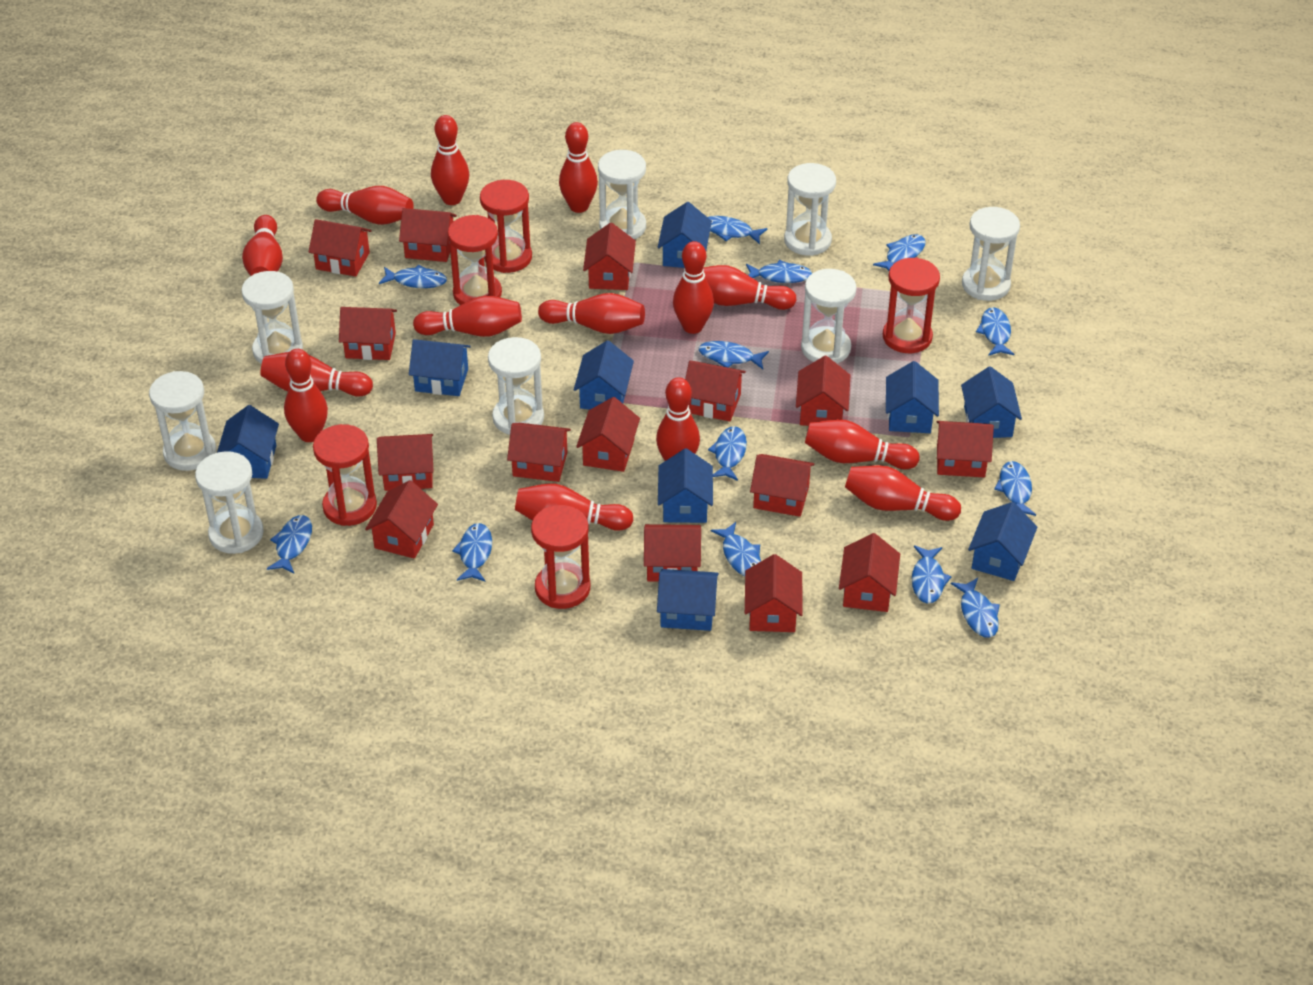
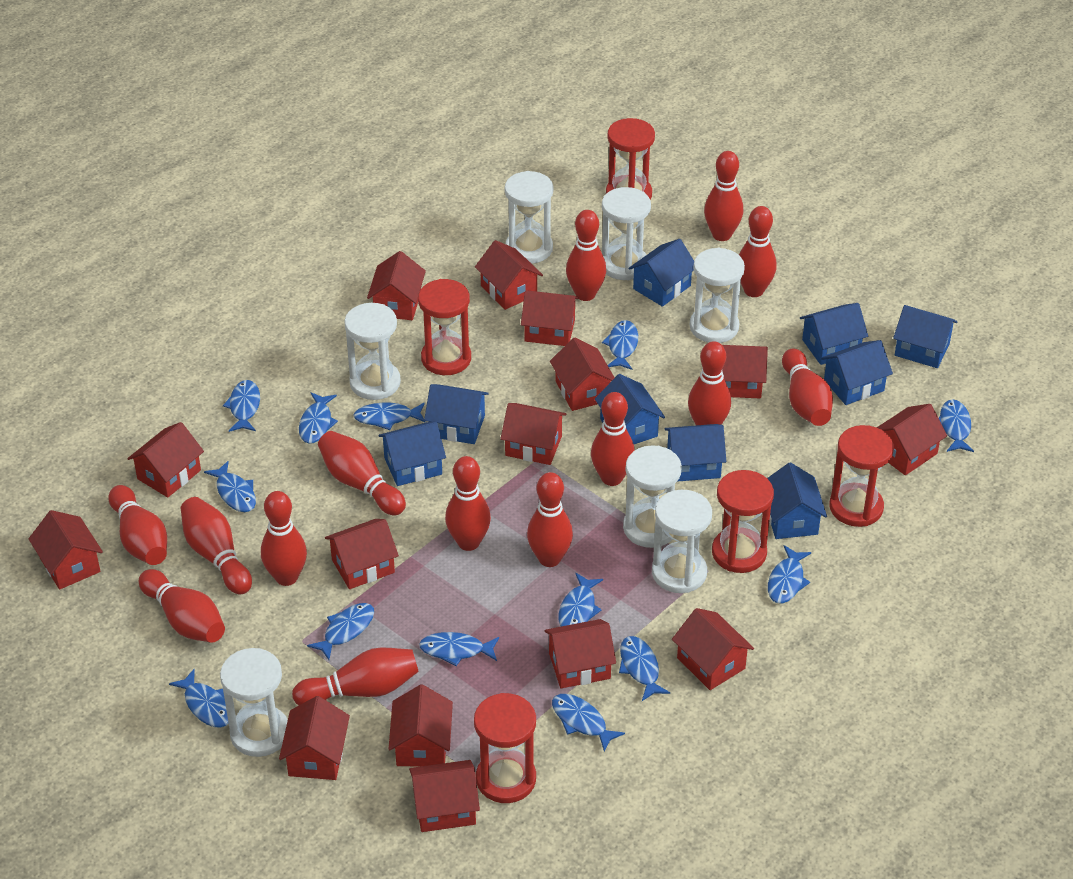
white hourglass: 8 -> 7

